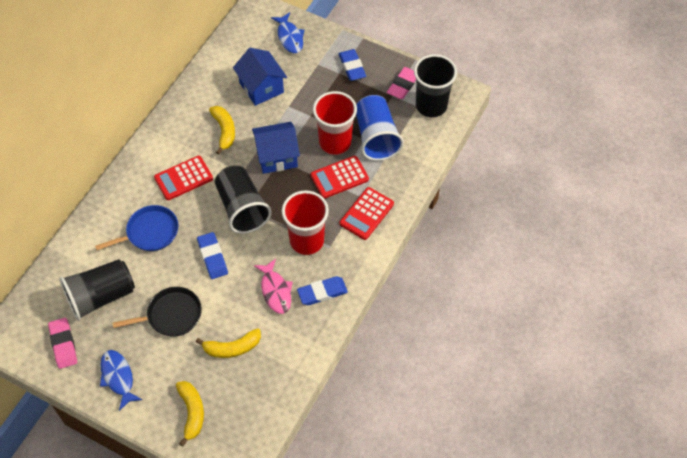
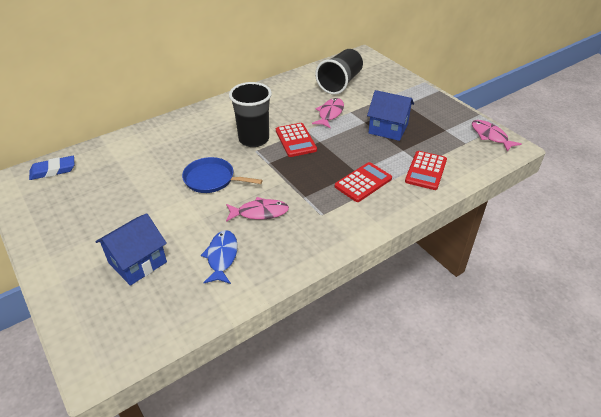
black cup: 3 -> 2
black pan: 1 -> 0
blue cup: 1 -> 0
blue eraser: 3 -> 1
blue fish: 2 -> 1
pink eraser: 2 -> 0
pink fish: 1 -> 3
red cup: 2 -> 0
yellow banana: 3 -> 0

